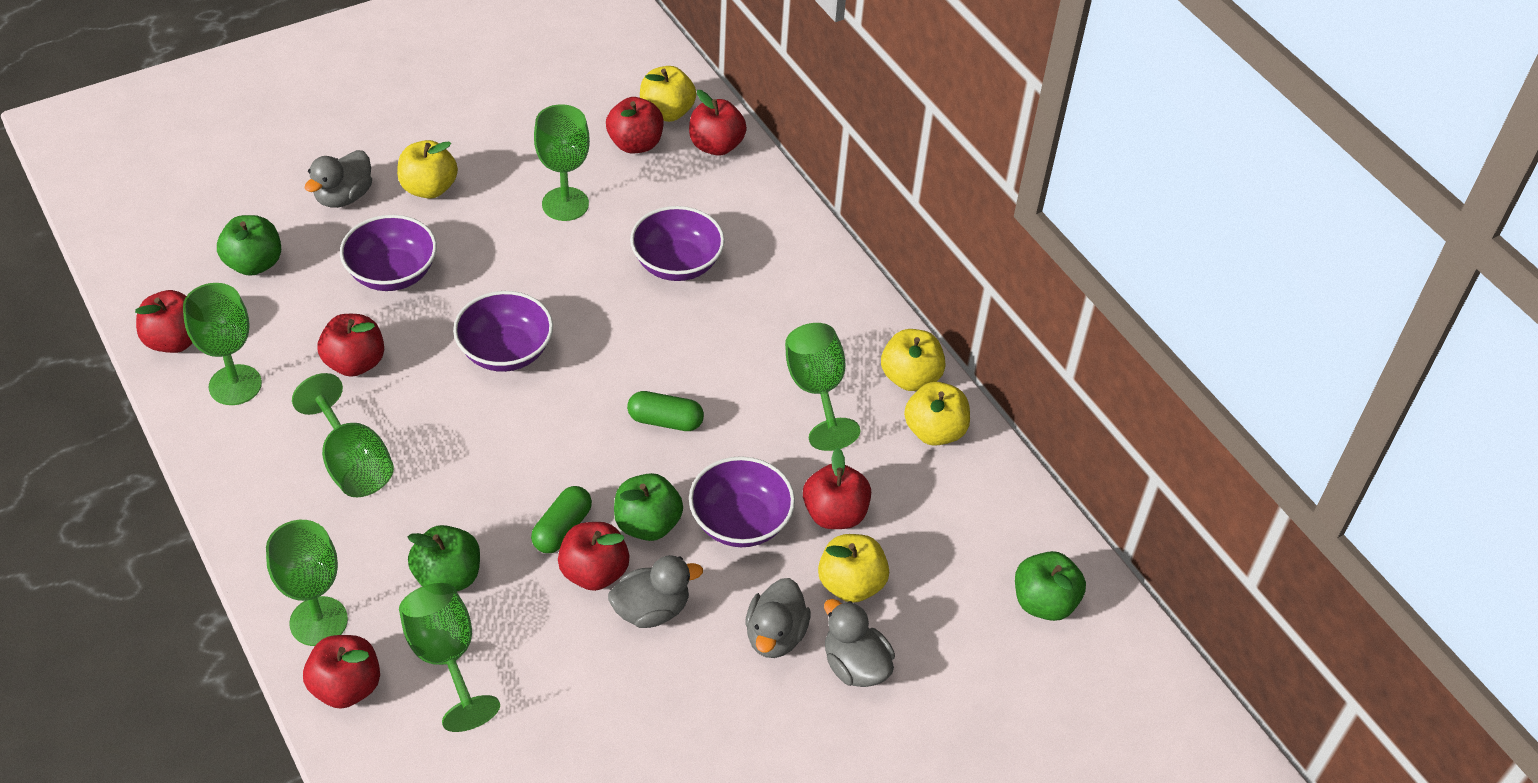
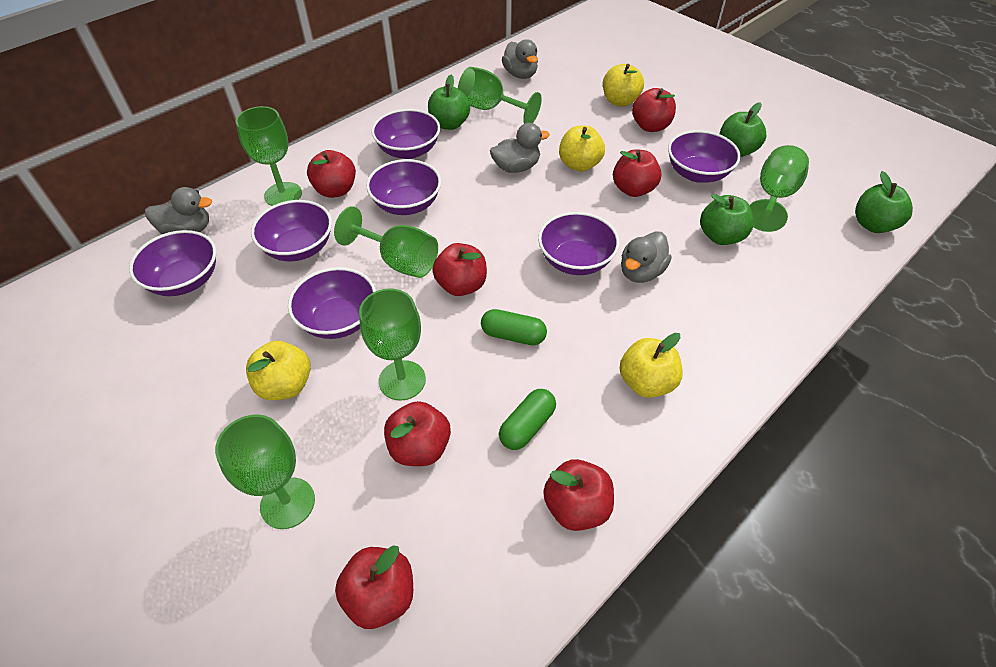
purple bowl: 4 -> 7
yellow apple: 5 -> 4

